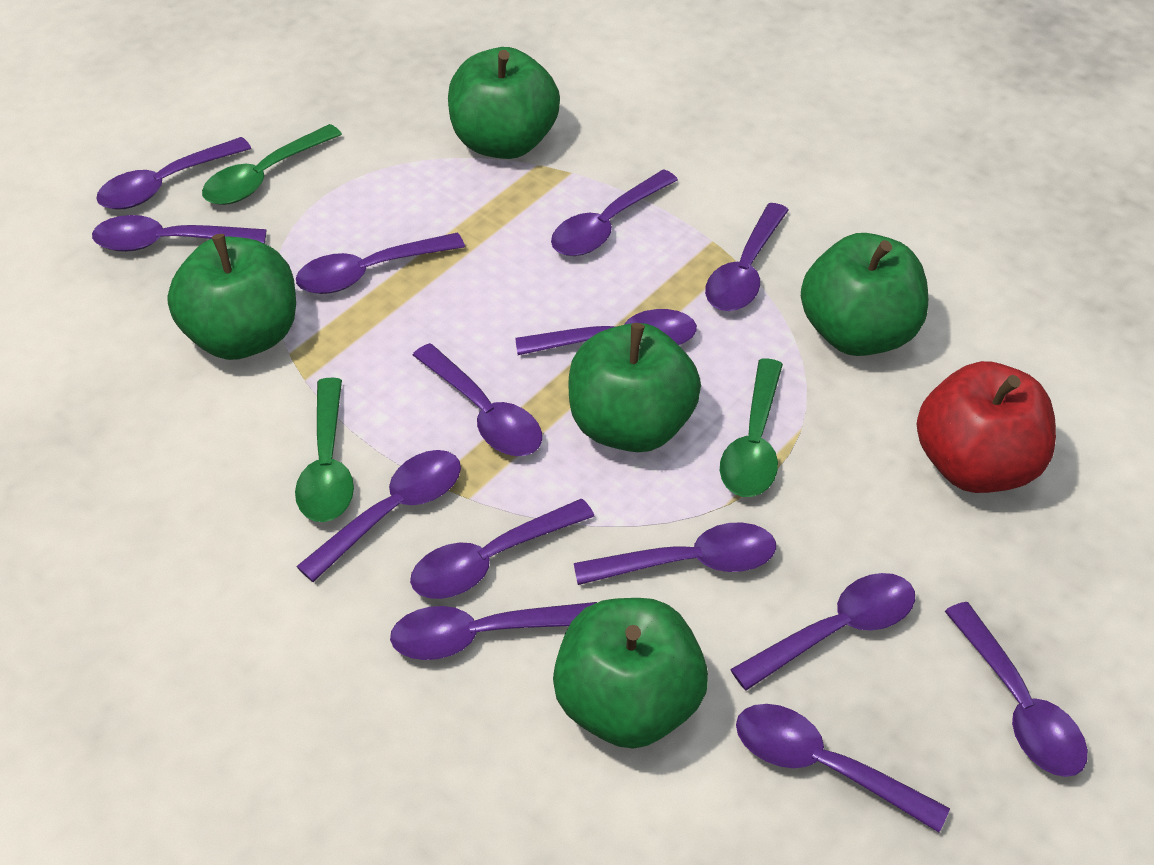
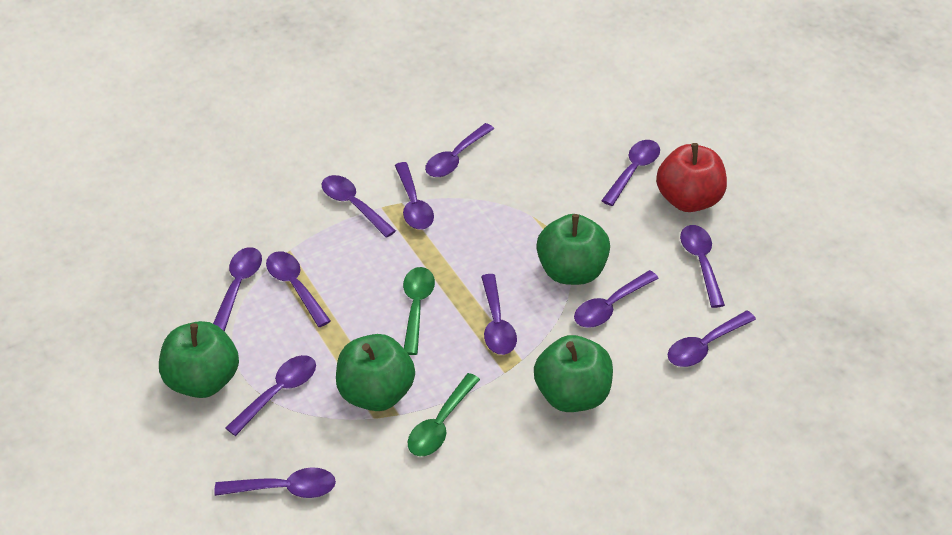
green apple: 5 -> 4
green spoon: 3 -> 2
purple spoon: 14 -> 12

